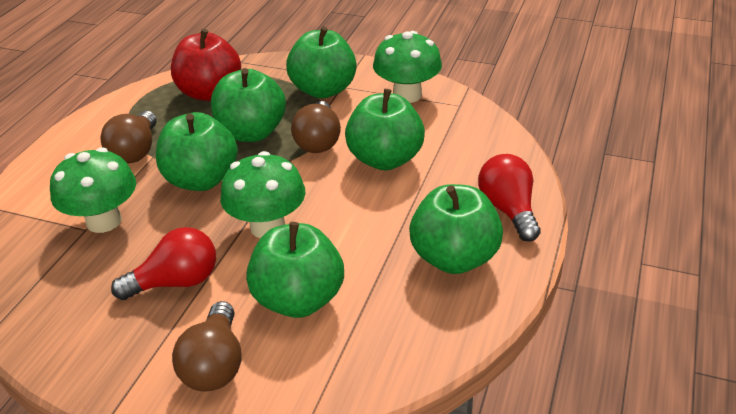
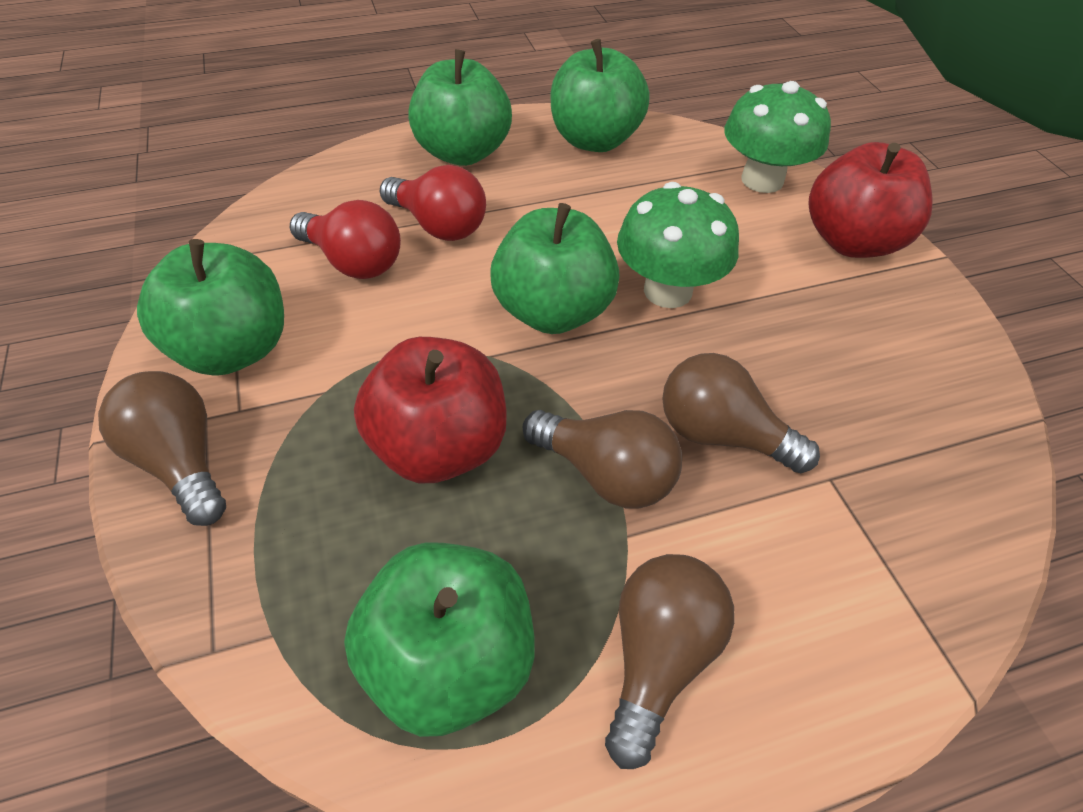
brown light bulb: 3 -> 4
green apple: 6 -> 5
green mushroom: 3 -> 2
red apple: 1 -> 2

